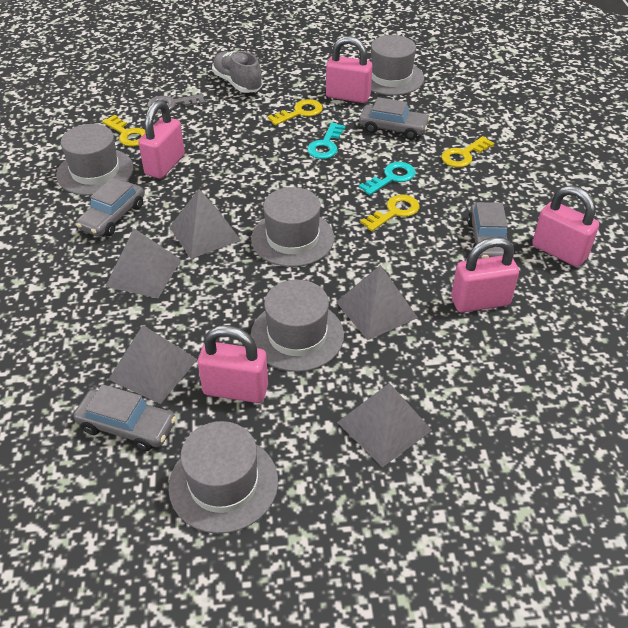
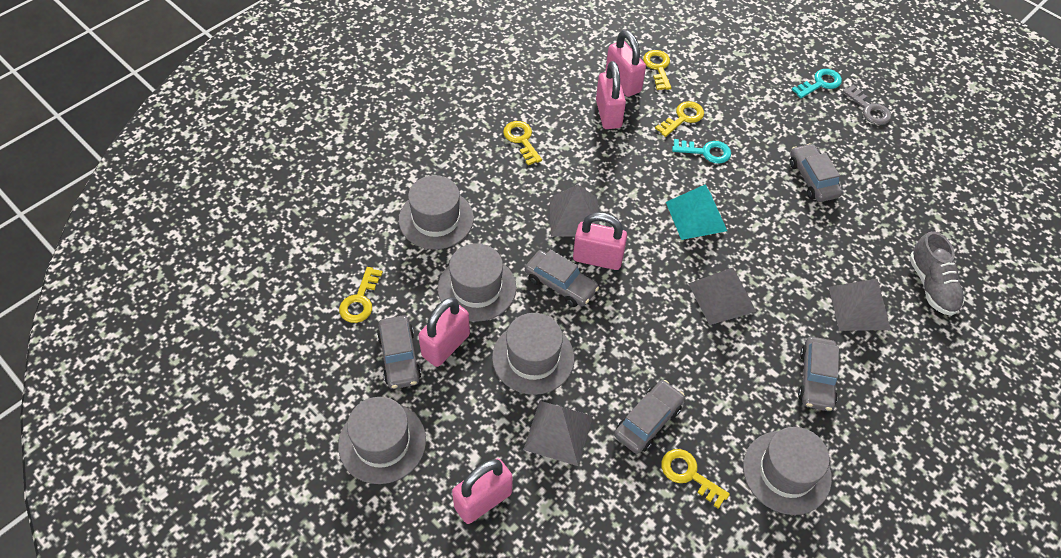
grey car: 4 -> 5
grey pyramid: 5 -> 4
turquoise pyramid: 0 -> 1
yellow key: 4 -> 5

